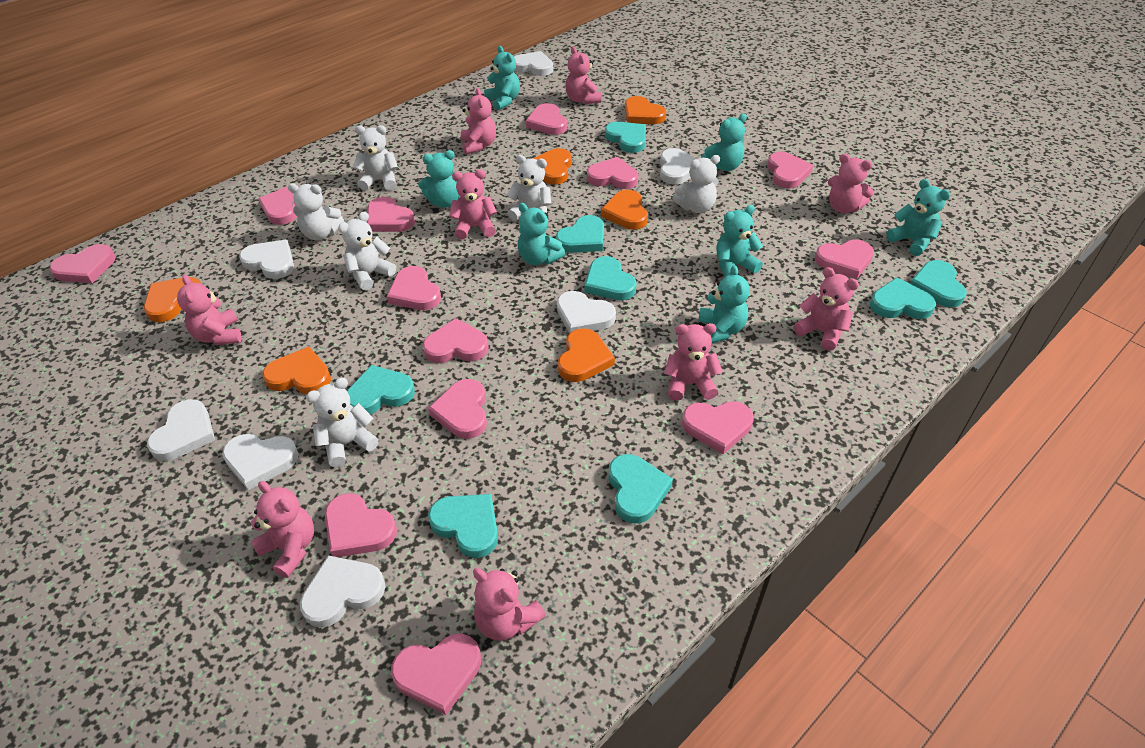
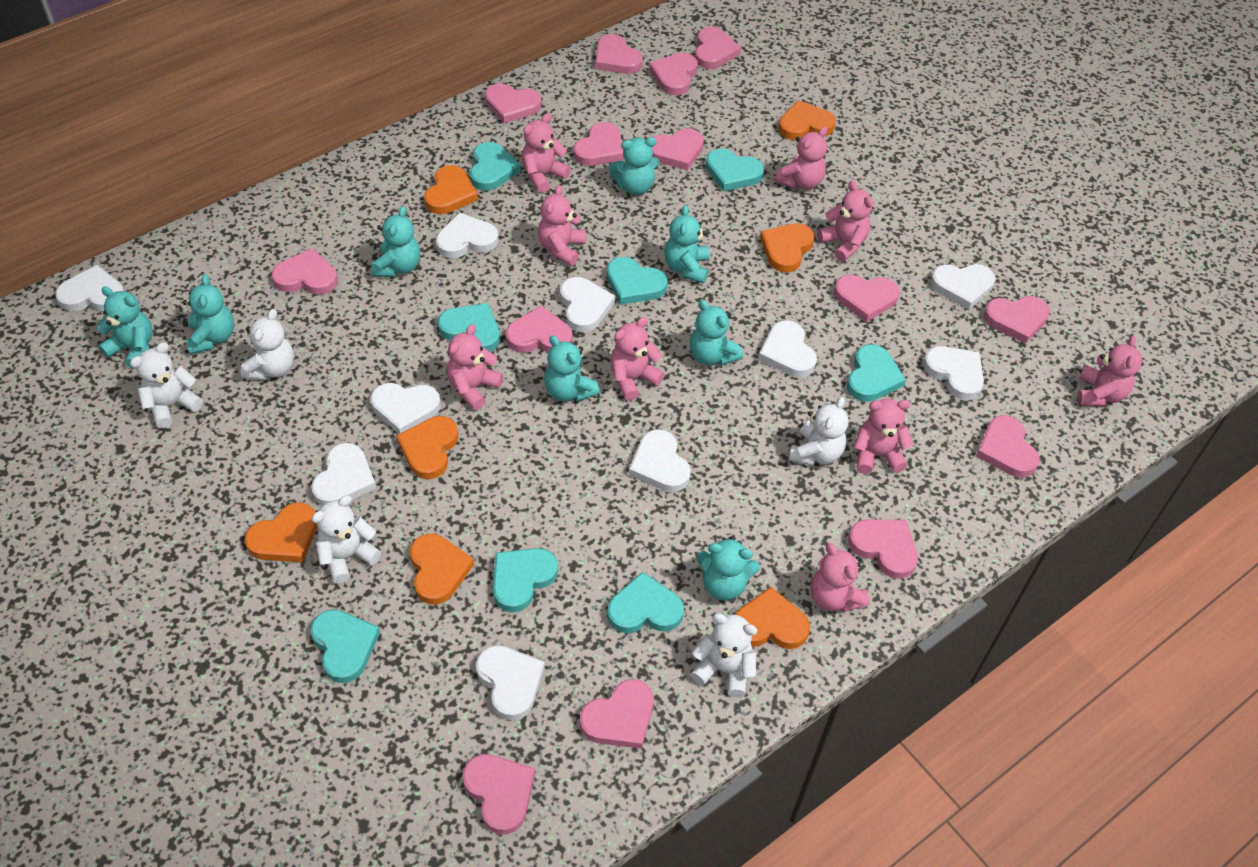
orange heart: 6 -> 7
pink heart: 13 -> 14
turquoise teddy bear: 7 -> 8
white heart: 7 -> 10
white teddy bear: 6 -> 5

